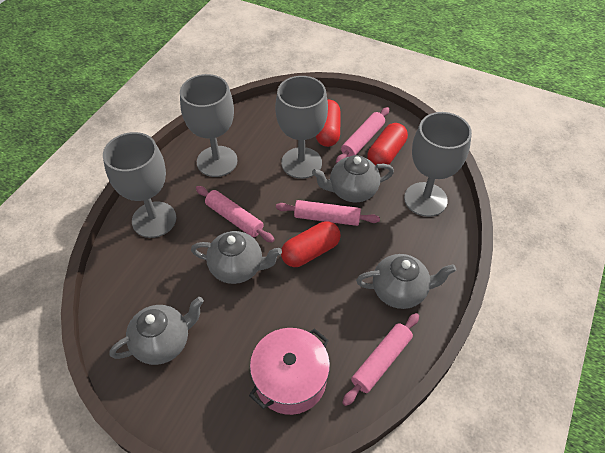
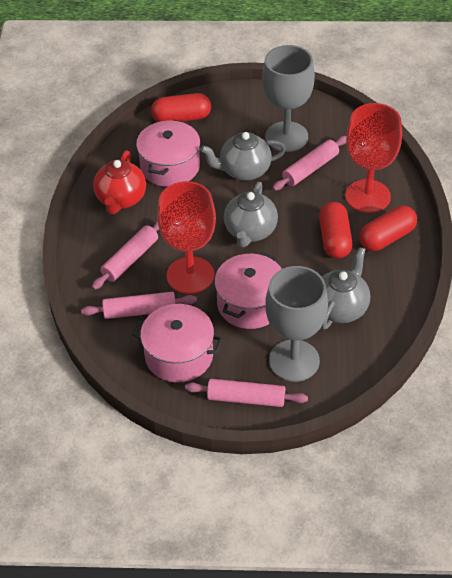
grey goblet: 4 -> 2
grey teapot: 4 -> 3
pink pot: 1 -> 3
red goblet: 0 -> 2
red teapot: 0 -> 1

